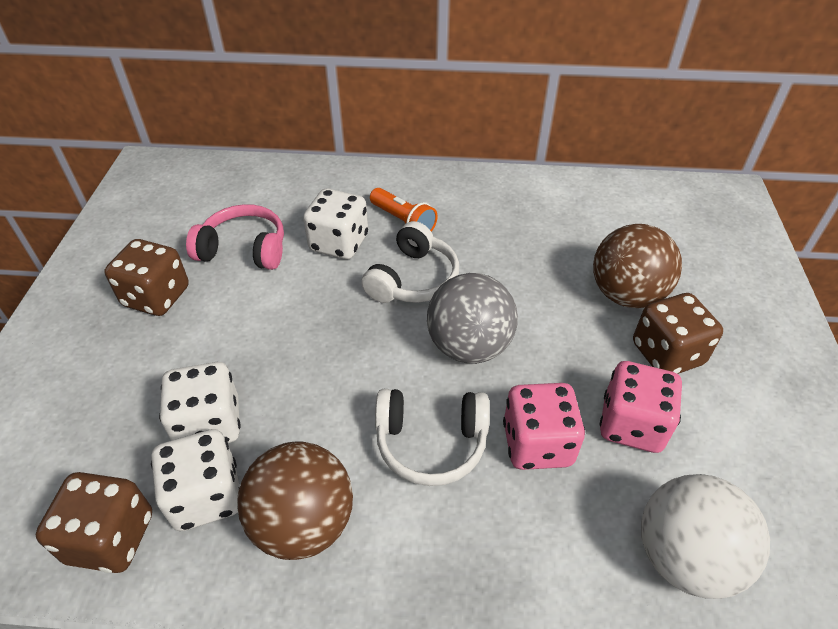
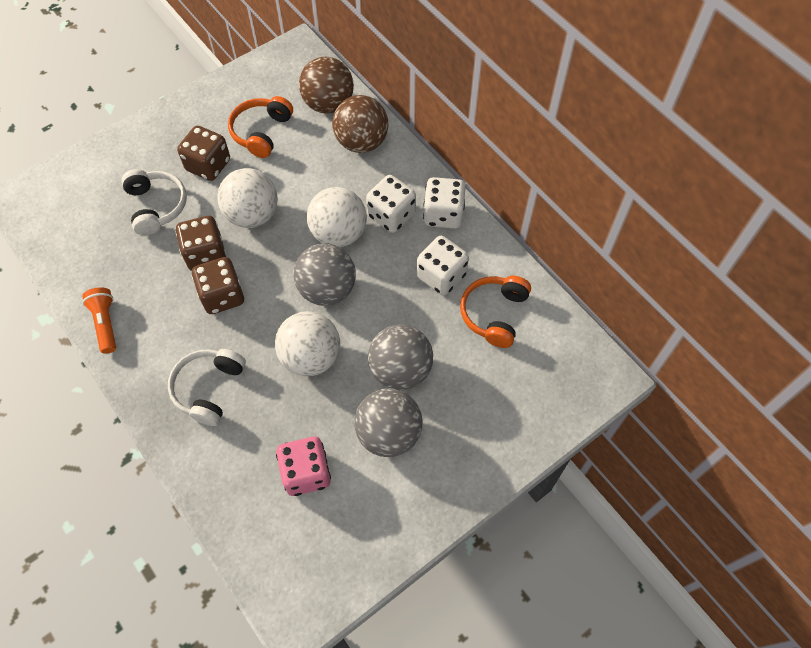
grey ball: 1 -> 3
orange headphones: 0 -> 2
pink dice: 2 -> 1
pink headphones: 1 -> 0
white ball: 1 -> 3

